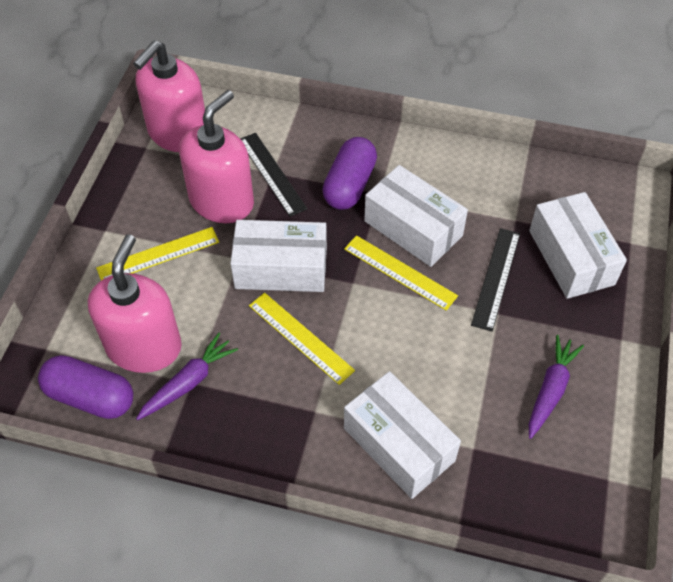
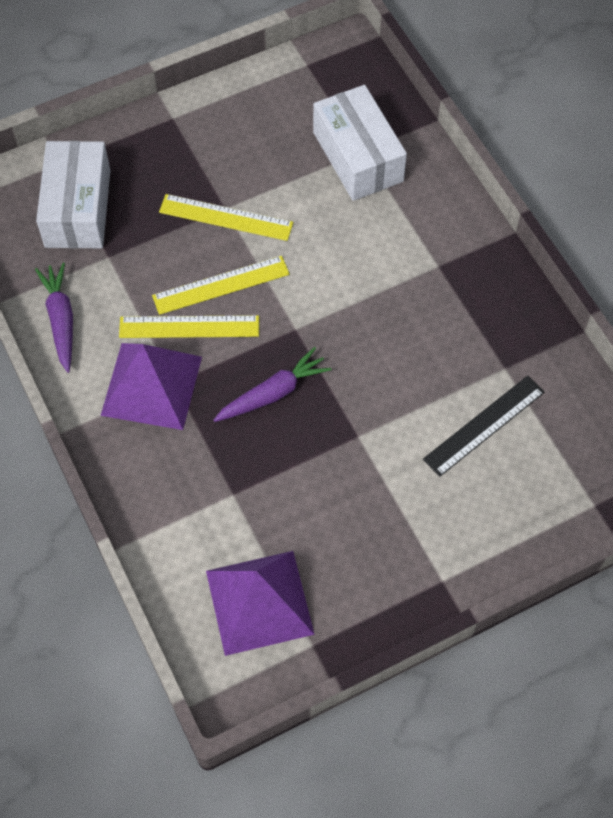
black ruler: 2 -> 1
pink soap dispenser: 3 -> 0
purple capsule: 2 -> 0
purple pyramid: 0 -> 2
white box: 4 -> 2

